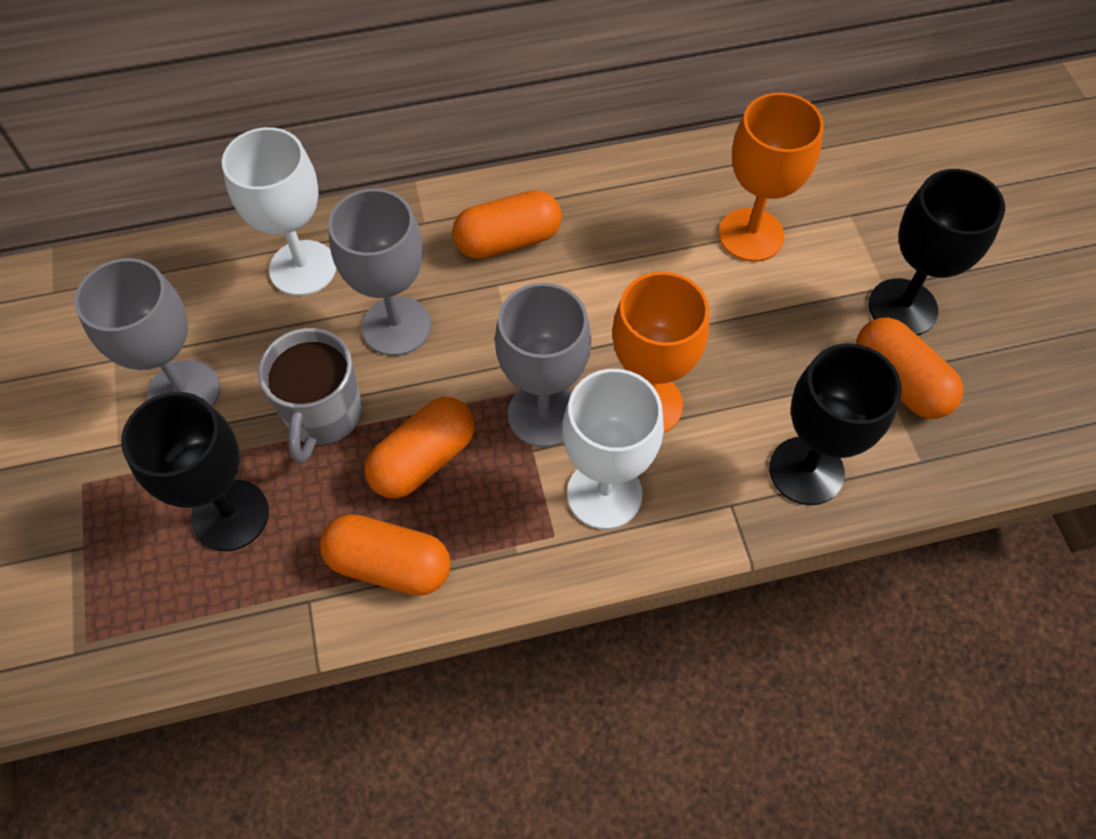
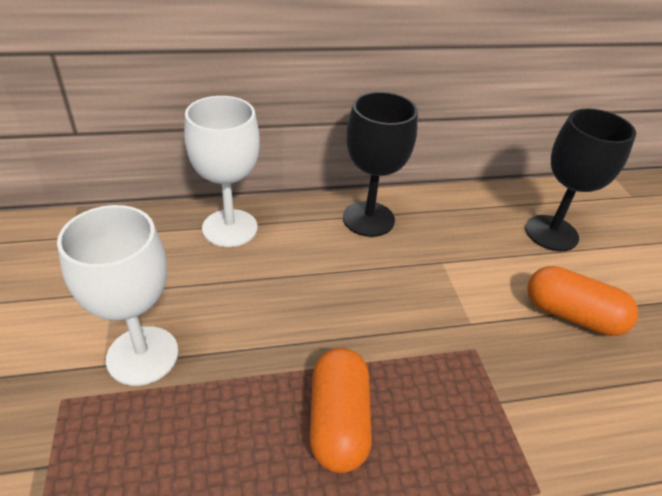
black goblet: 3 -> 2
grey goblet: 3 -> 0
grey mug: 1 -> 0
orange capsule: 4 -> 2
orange goblet: 2 -> 0

